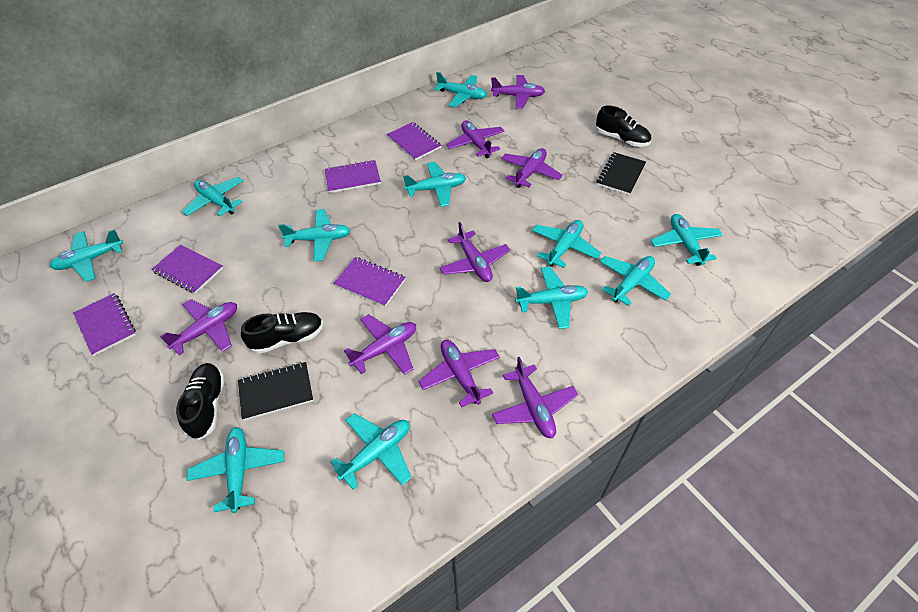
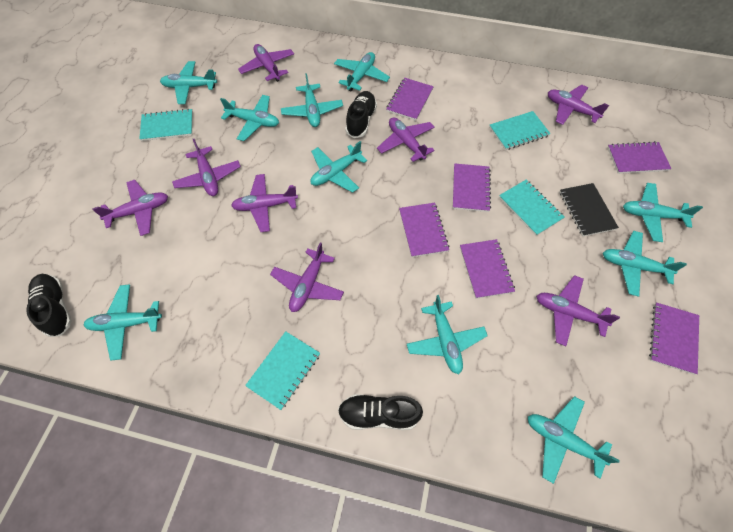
black notebook: 2 -> 1
purple notebook: 5 -> 6
turquoise notebook: 0 -> 4
turquoise plane: 11 -> 10

